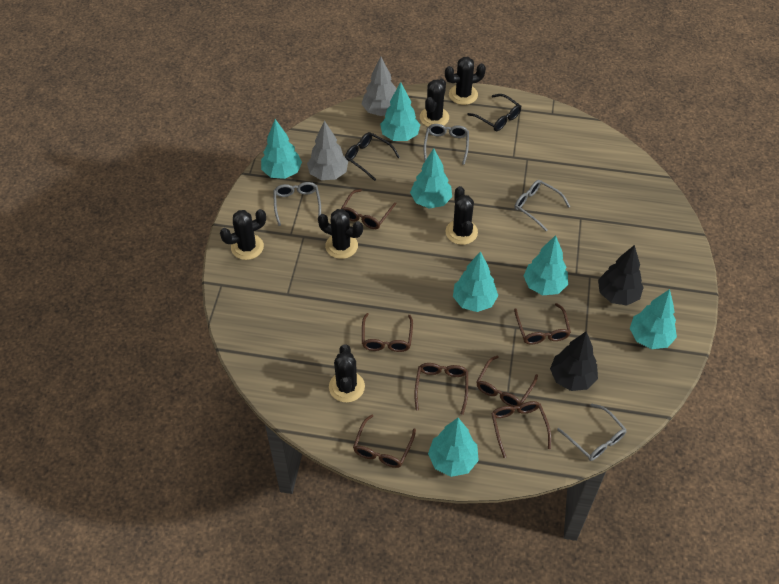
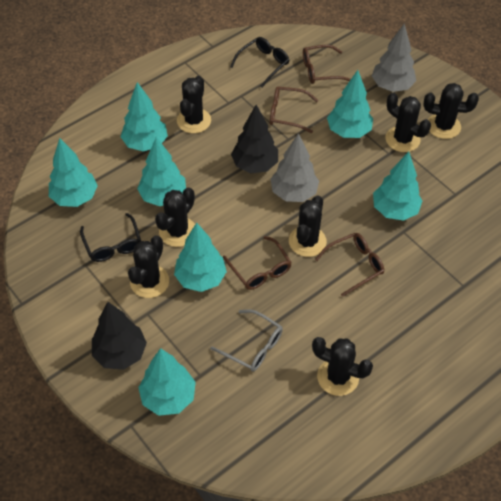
black cactus: 6 -> 7
brown glasses: 7 -> 4
grey glasses: 4 -> 1

